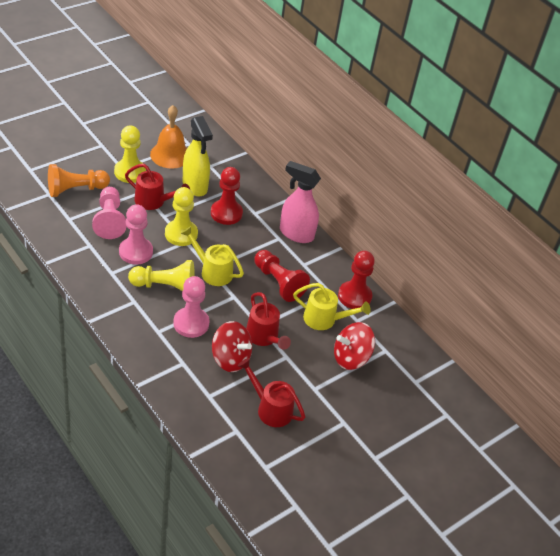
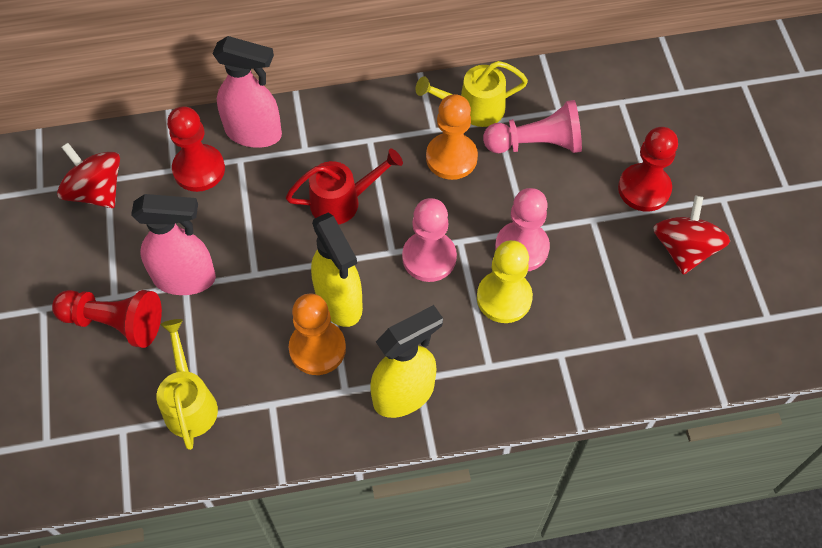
orange bell: 1 -> 0
orange pawn: 1 -> 2
pink spray bottle: 1 -> 2
red watering can: 3 -> 1
yellow pawn: 3 -> 1
yellow spray bottle: 1 -> 2

